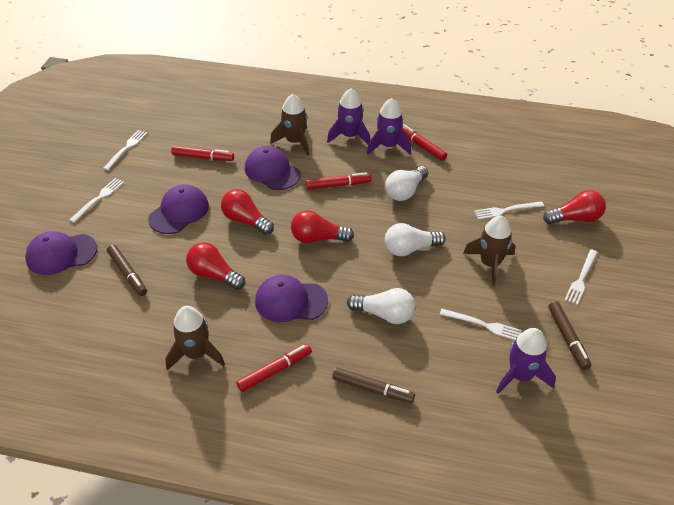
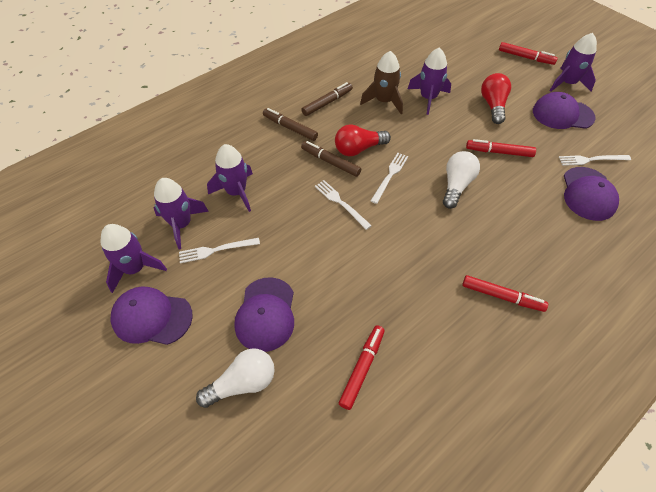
brown rocket: 3 -> 1
purple rocket: 3 -> 5
red light bulb: 4 -> 2
white fork: 5 -> 4
white light bulb: 3 -> 2

